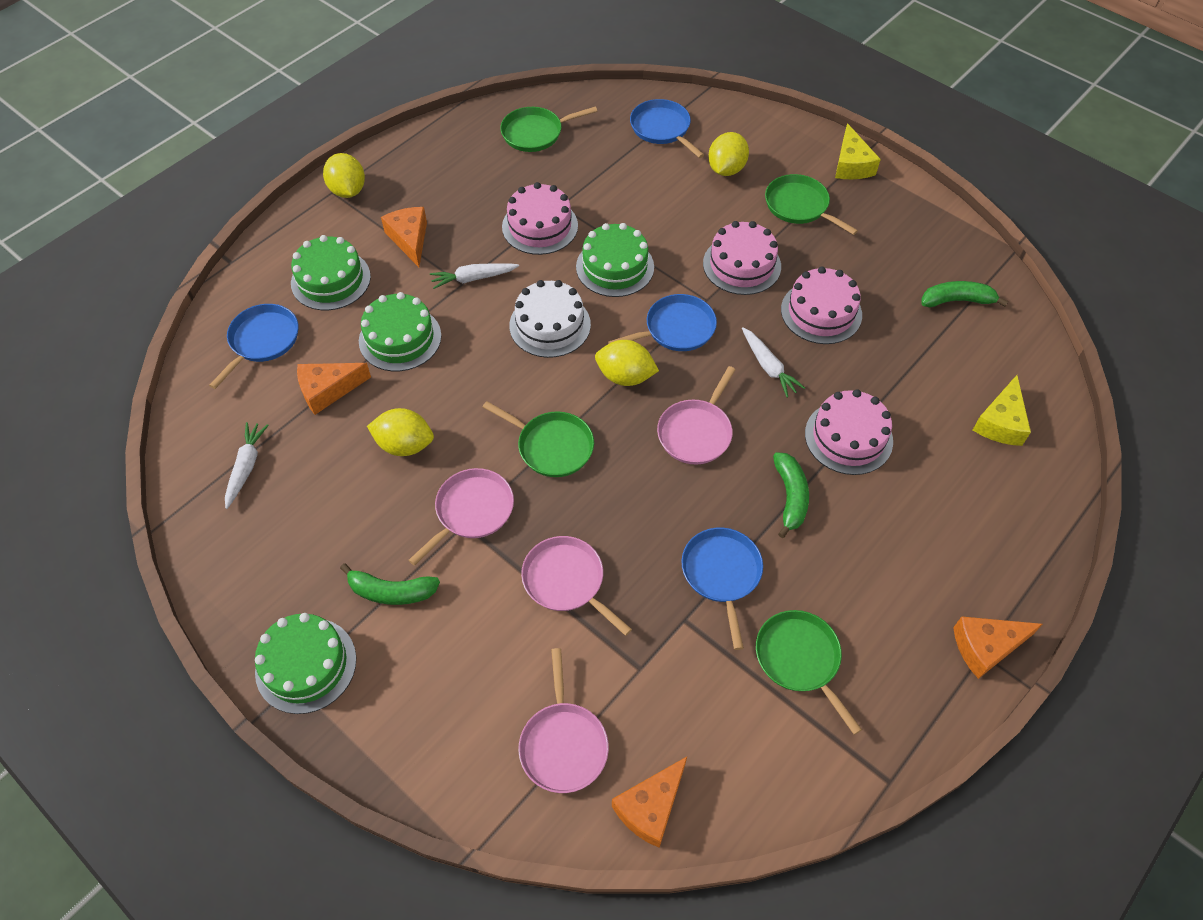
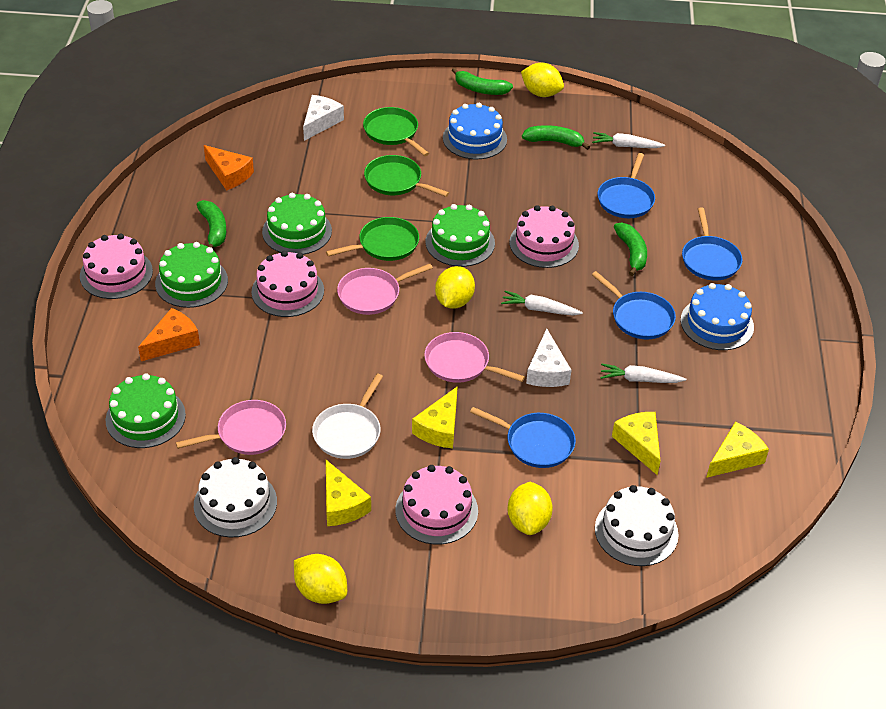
blue cake: 0 -> 2
green banana: 3 -> 4
green pan: 4 -> 3
orange cheese: 4 -> 2
pink pan: 4 -> 3
white cake: 1 -> 2
white cheese: 0 -> 2
white pan: 0 -> 1
yellow cheese: 2 -> 4

